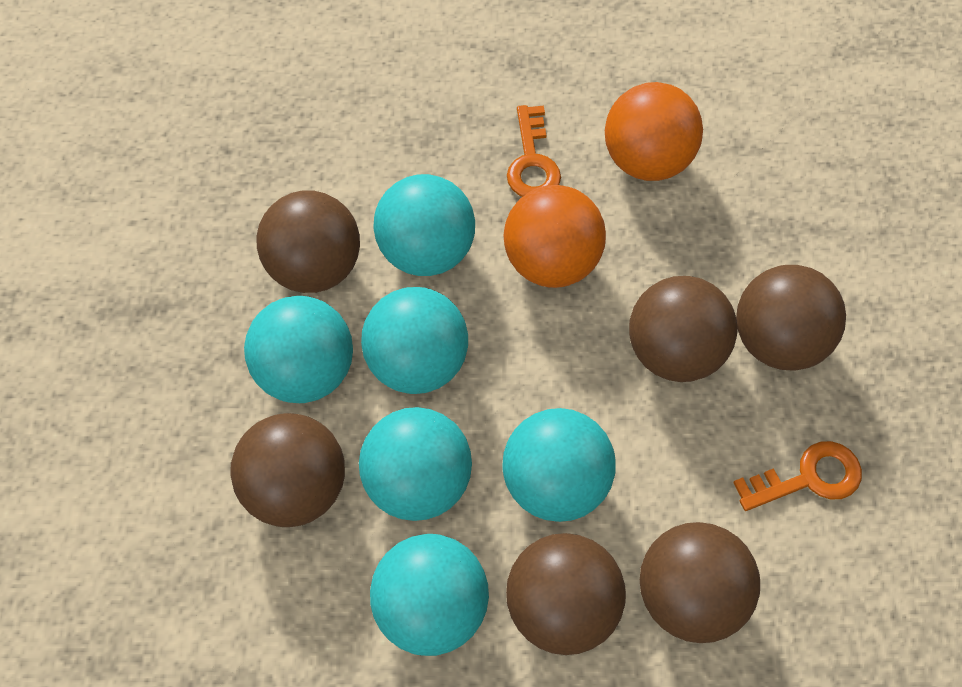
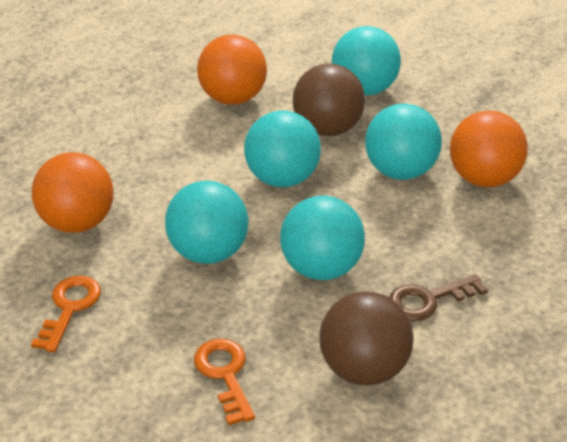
brown ball: 6 -> 2
brown key: 0 -> 1
orange ball: 2 -> 3
turquoise ball: 6 -> 5

